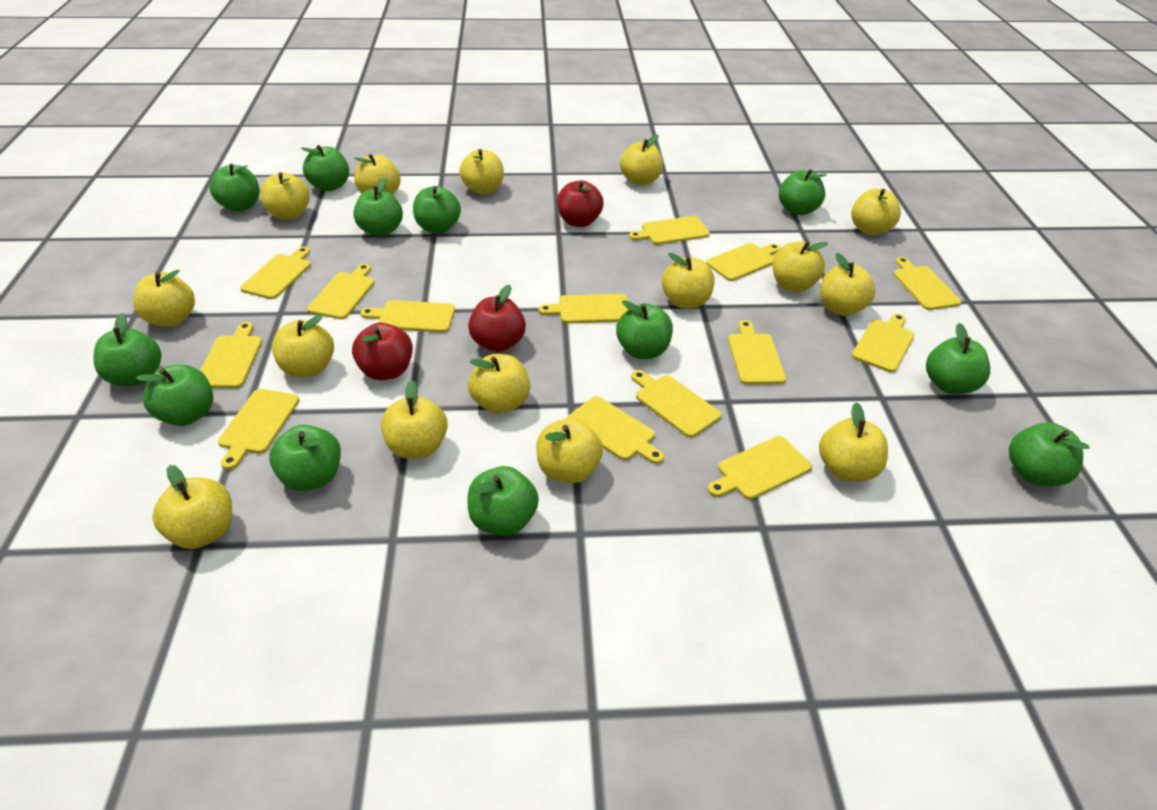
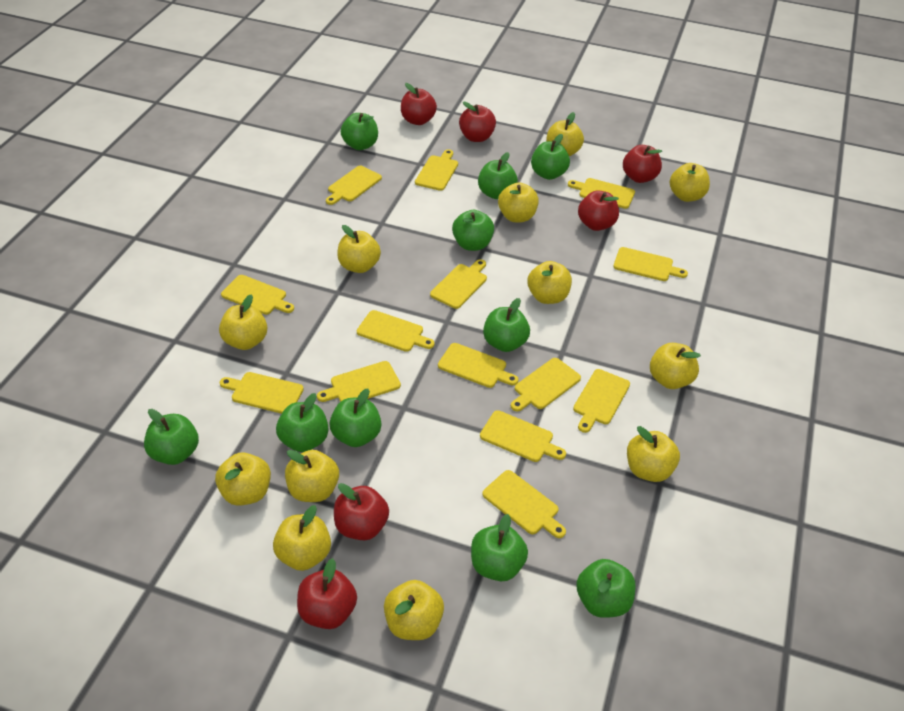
green apple: 12 -> 10
red apple: 3 -> 6
yellow apple: 15 -> 12

